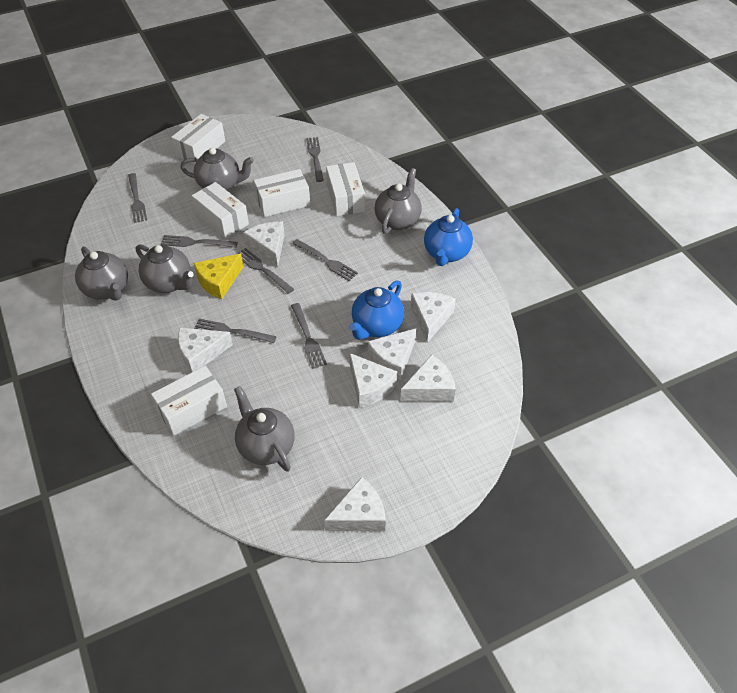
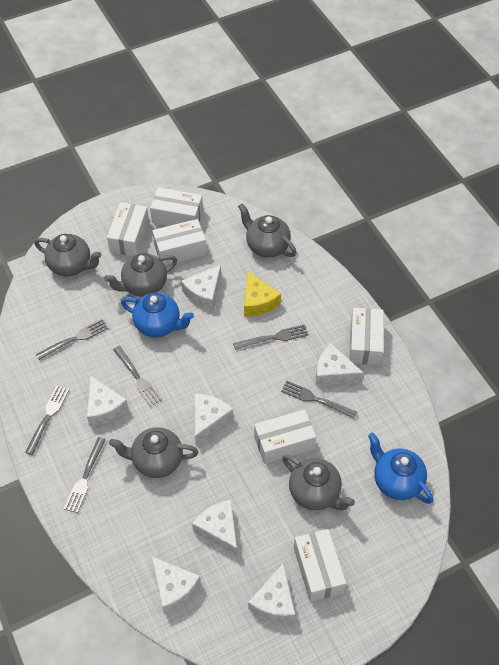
grey fork: 7 -> 6
white box: 5 -> 6

